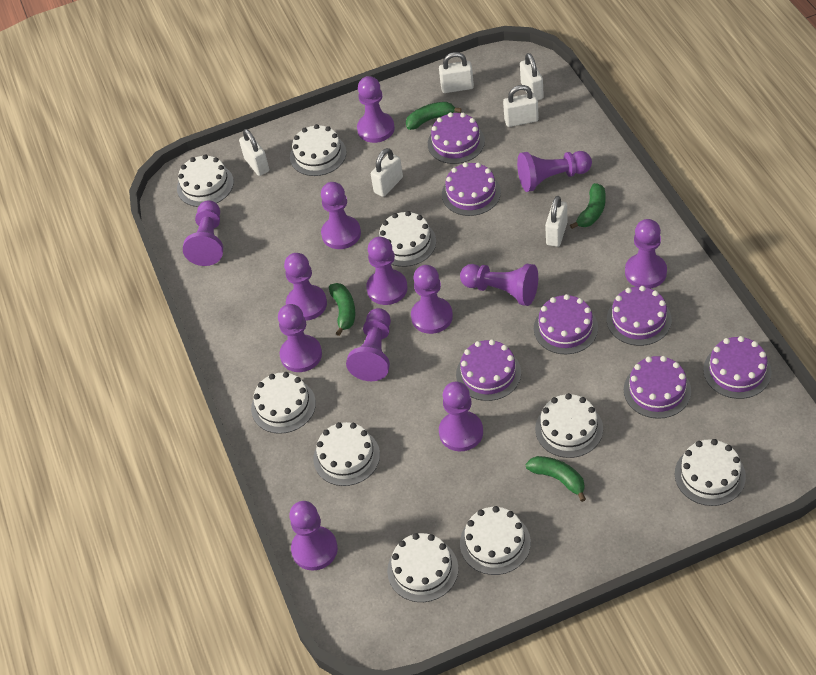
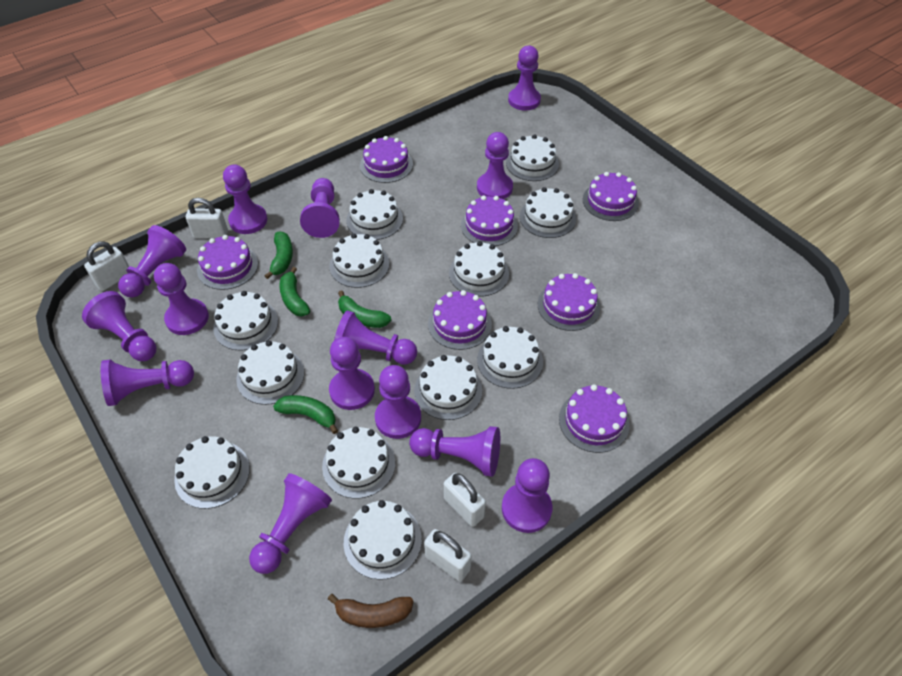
brown banana: 0 -> 1
purple pawn: 13 -> 14
white cake: 9 -> 12
white padlock: 6 -> 4

